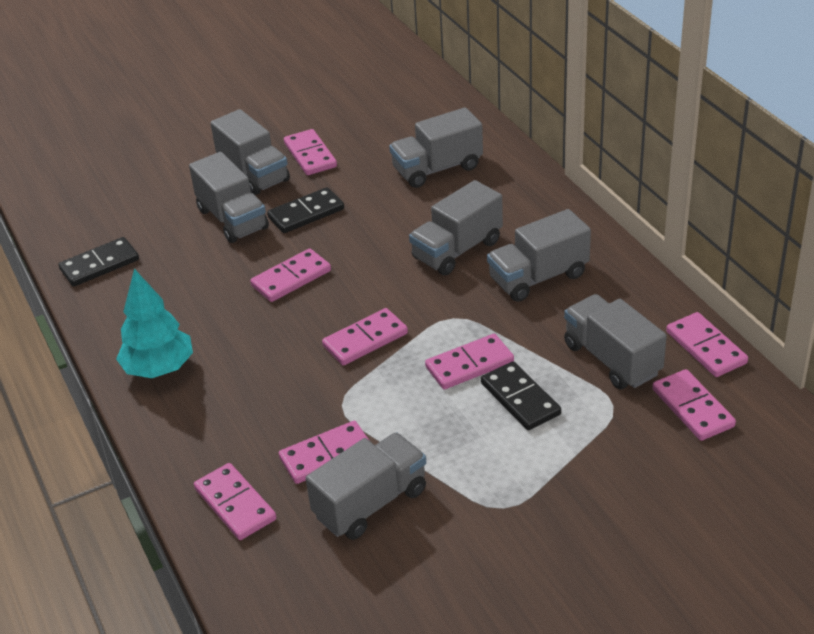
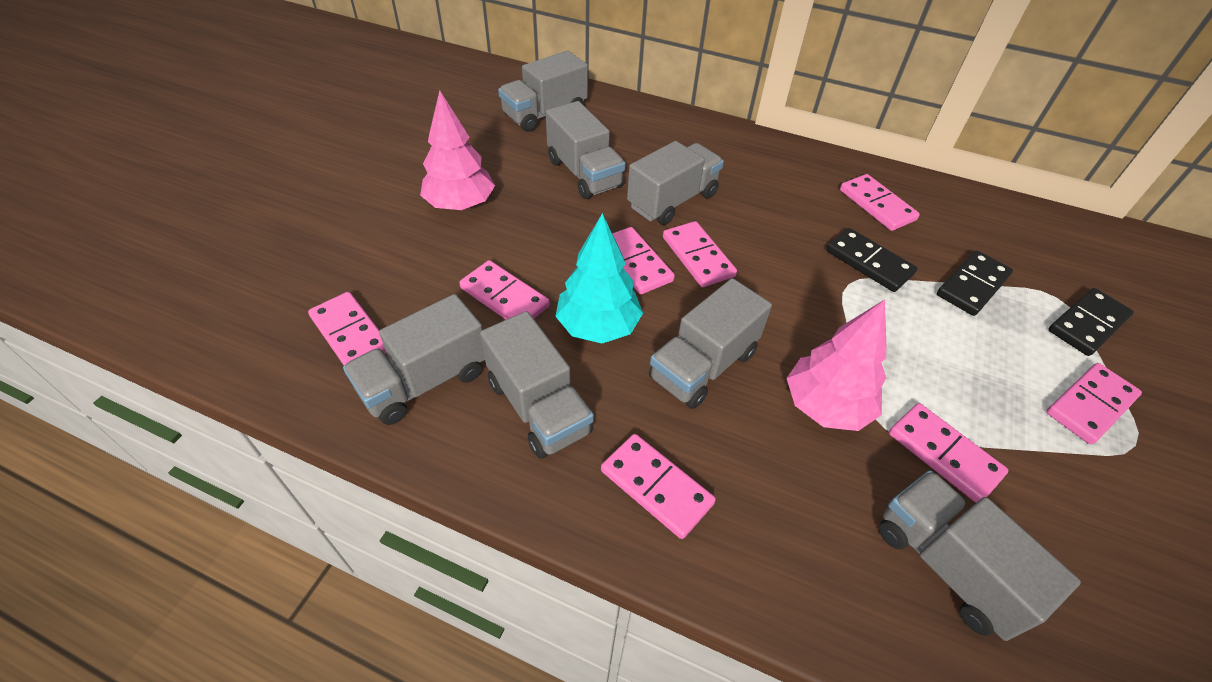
pink tree: 0 -> 2

